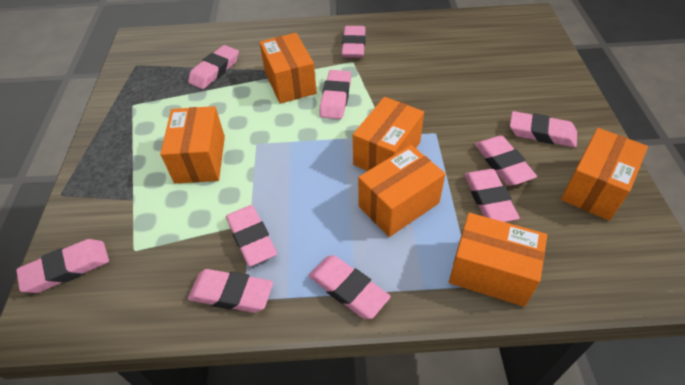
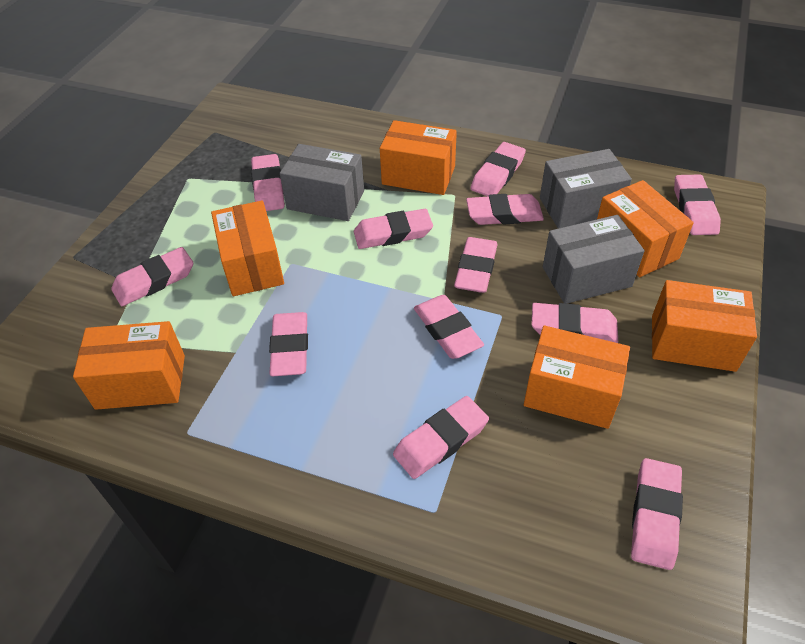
grey box: 0 -> 3
pink eraser: 10 -> 12

